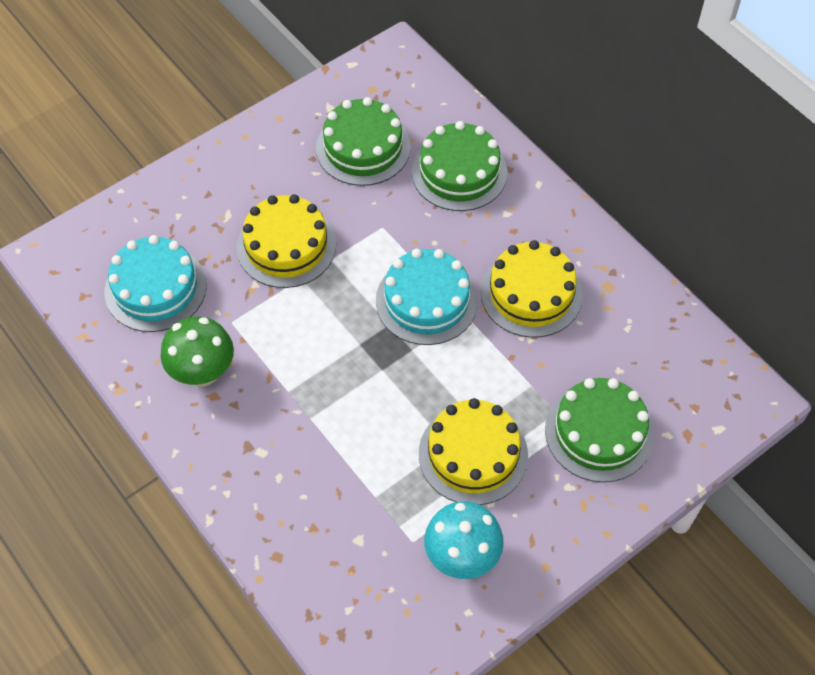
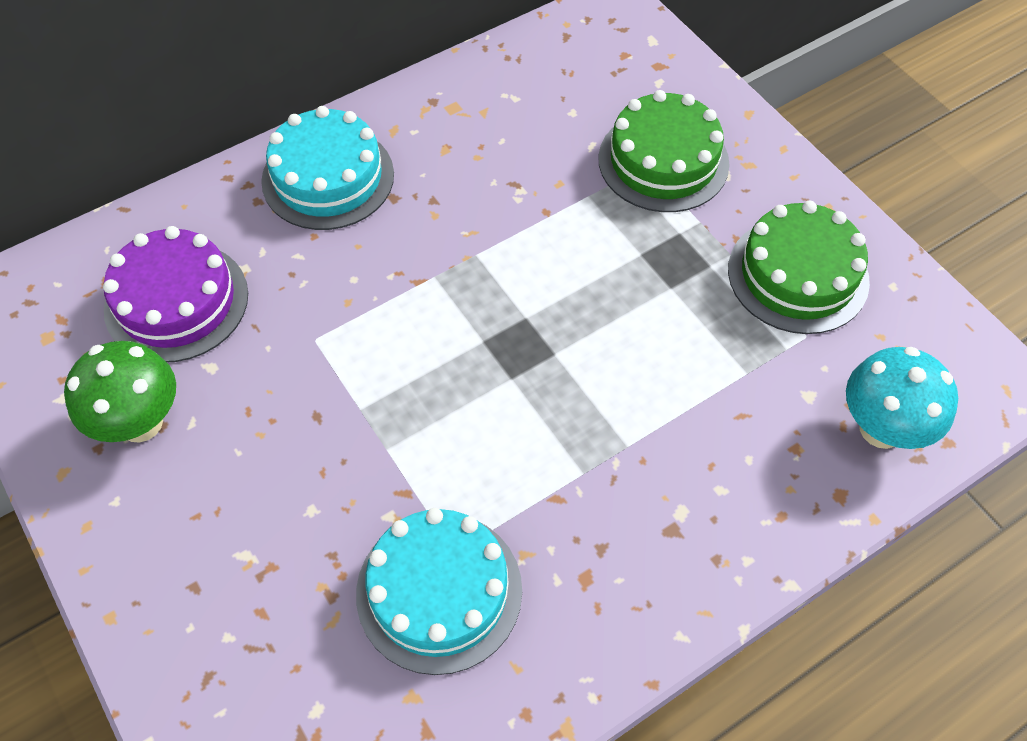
green cake: 3 -> 2
purple cake: 0 -> 1
yellow cake: 3 -> 0

